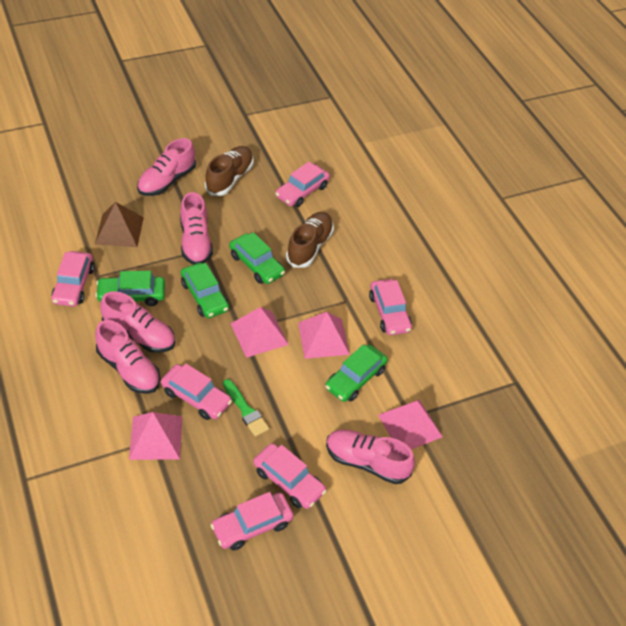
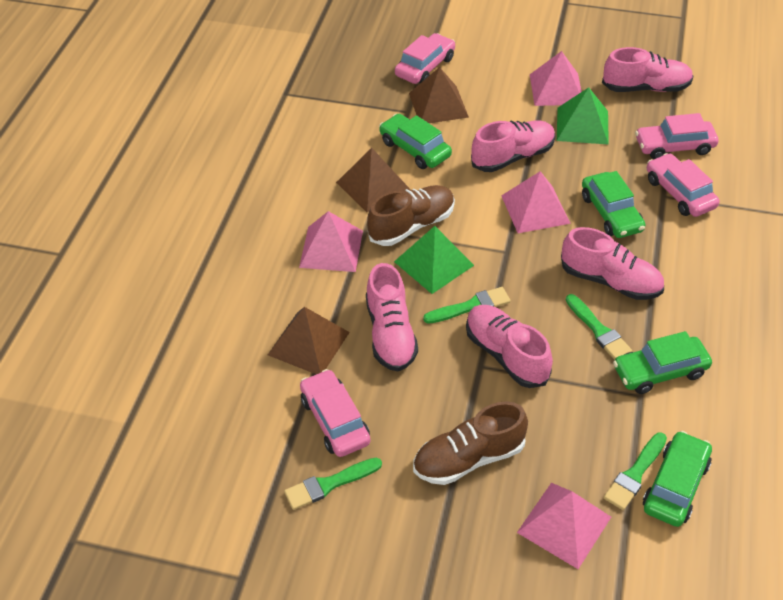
brown pyramid: 1 -> 3
green brush: 1 -> 4
green pyramid: 0 -> 2
pink car: 6 -> 4

